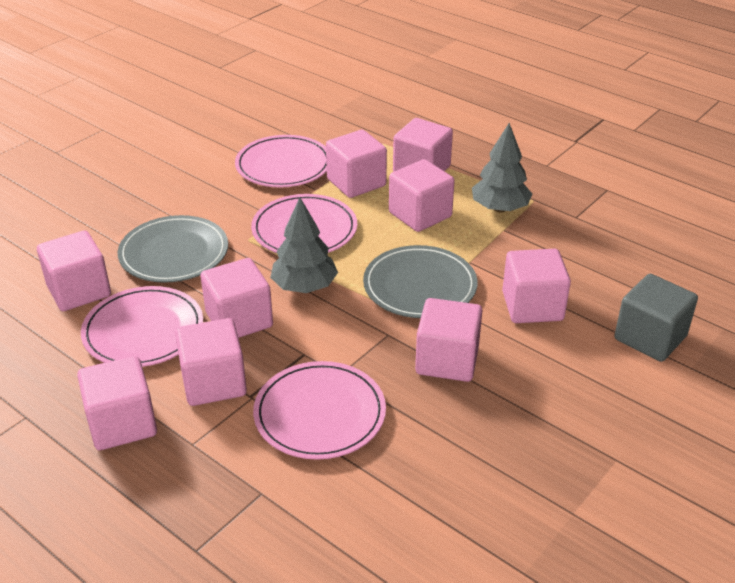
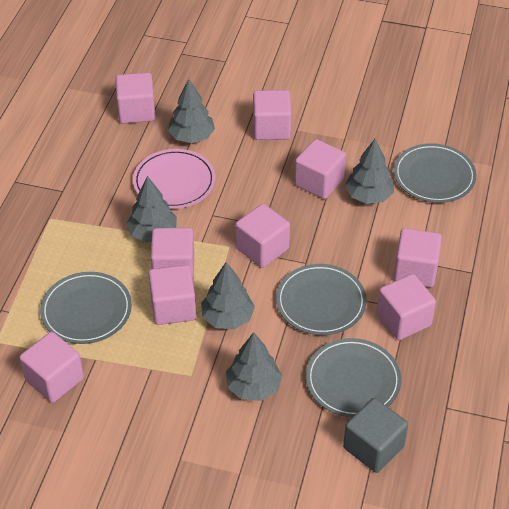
grey plate: 2 -> 4
grey tree: 2 -> 5
pink plate: 4 -> 1

